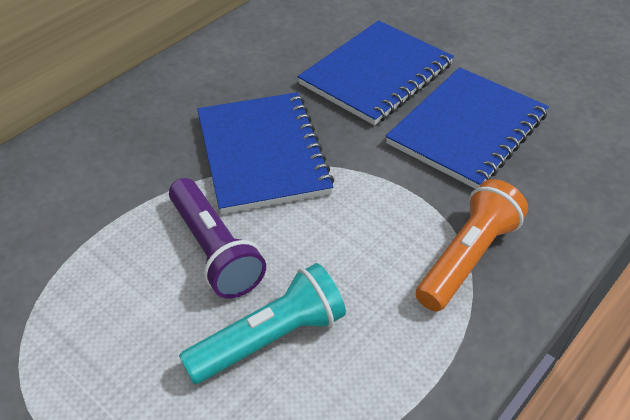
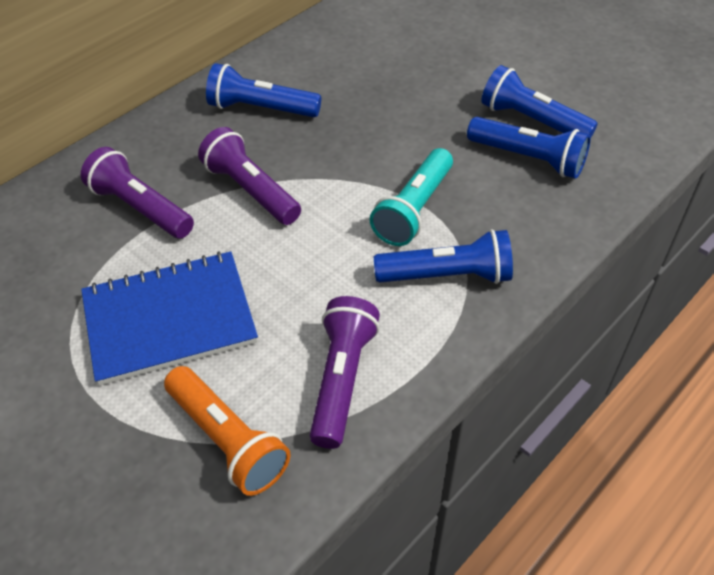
blue flashlight: 0 -> 4
blue notebook: 3 -> 1
purple flashlight: 1 -> 3

